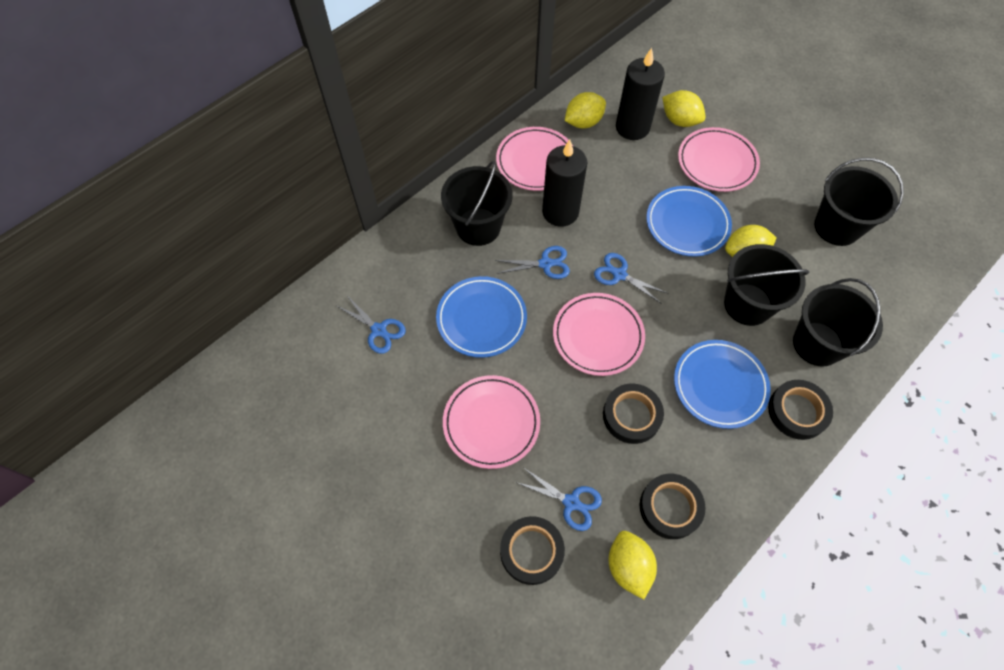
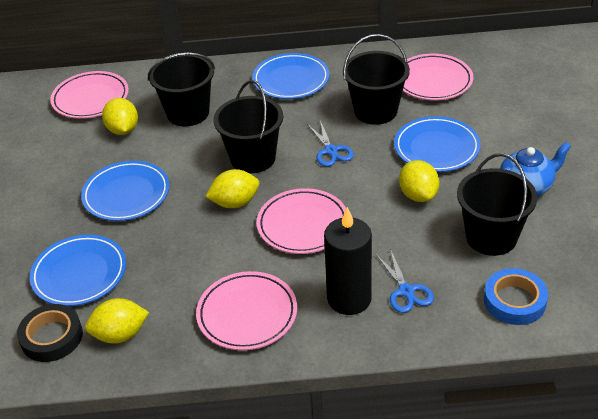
black candle: 2 -> 1
black tape: 4 -> 1
blue plate: 3 -> 4
blue scissors: 4 -> 2
blue tape: 0 -> 1
blue teapot: 0 -> 1

